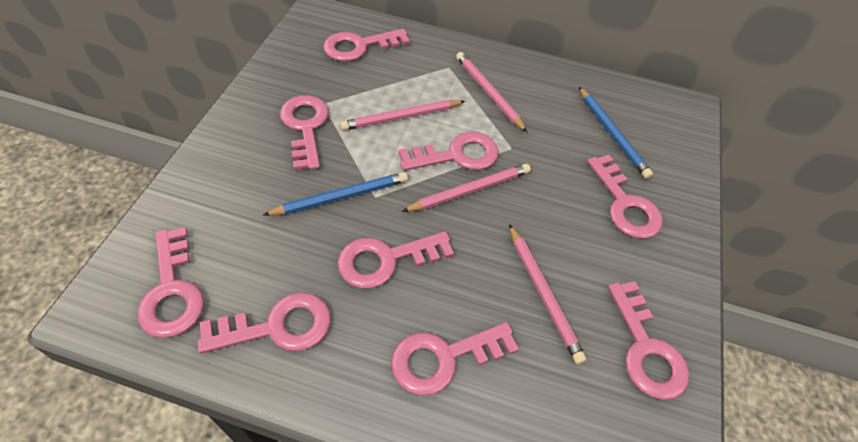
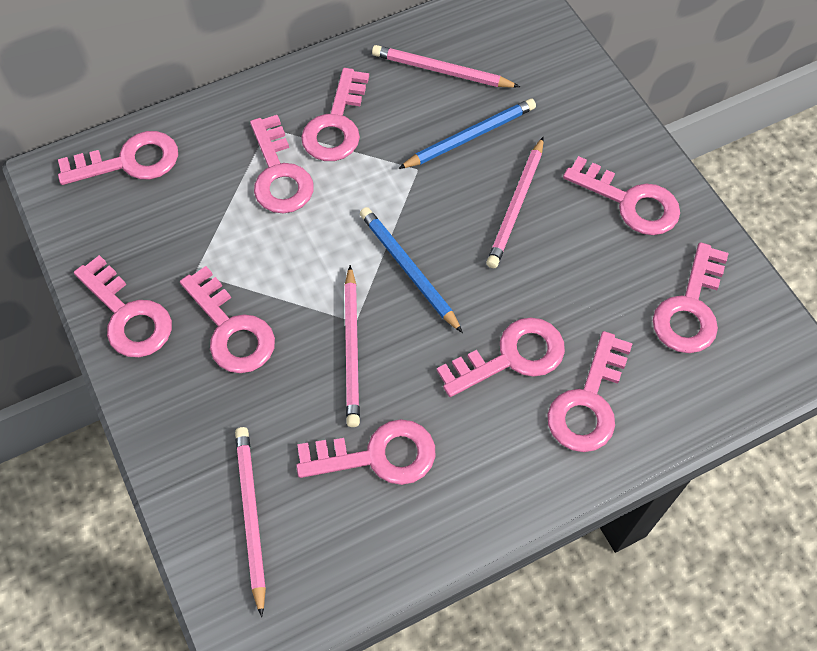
pink key: 9 -> 10

